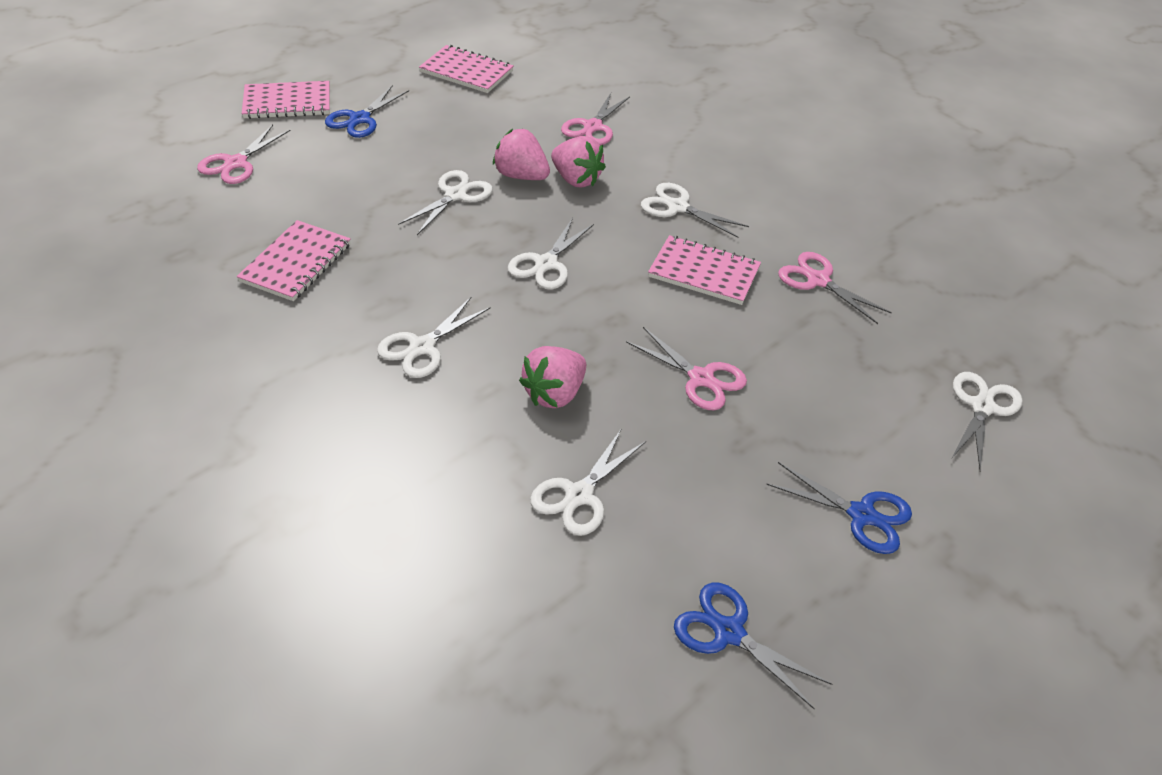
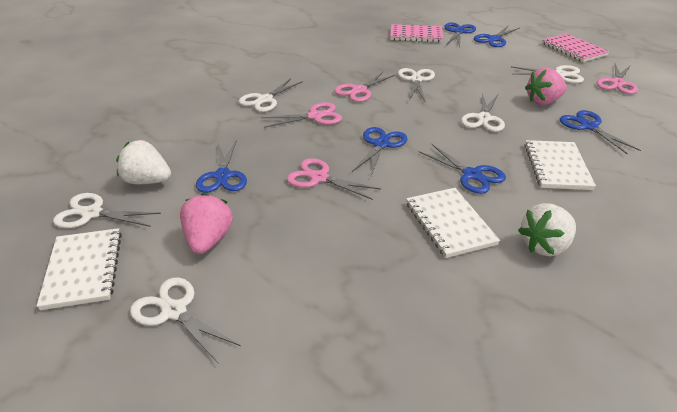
blue scissors: 3 -> 6
pink notebook: 4 -> 2
pink strawberry: 3 -> 2
white notebook: 0 -> 3
white strawberry: 0 -> 2

